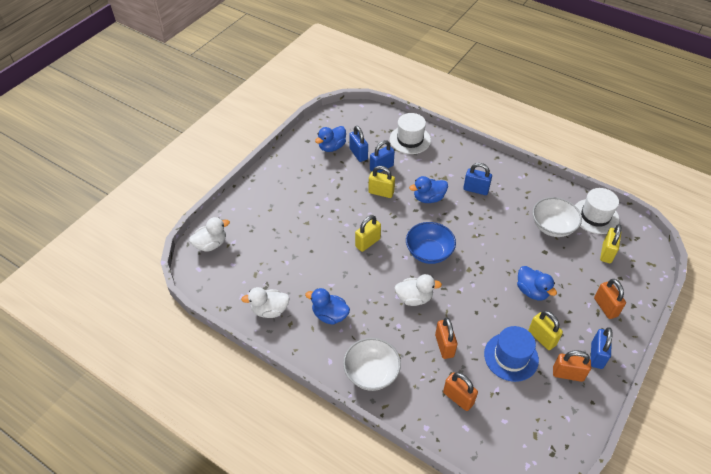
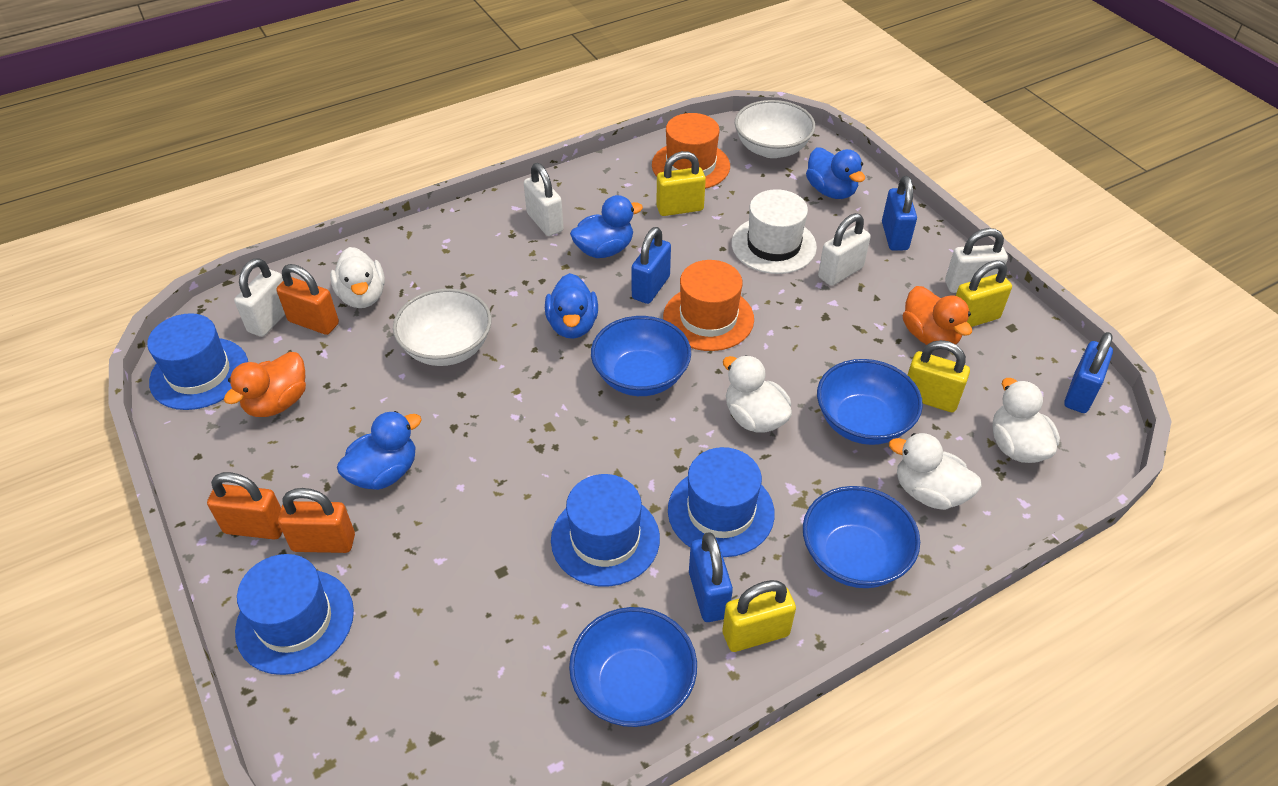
blue bowl: 1 -> 4
blue hat: 1 -> 4
orange duck: 0 -> 2
orange hat: 0 -> 2
orange padlock: 4 -> 3
white duck: 3 -> 4
white hat: 2 -> 1
white padlock: 0 -> 4

